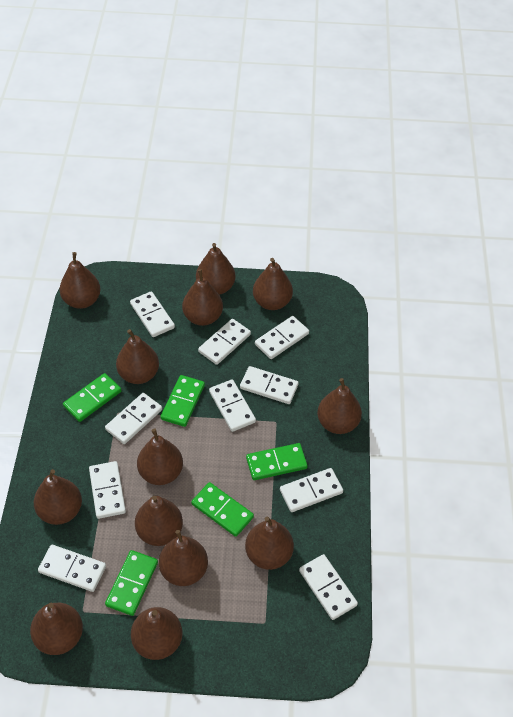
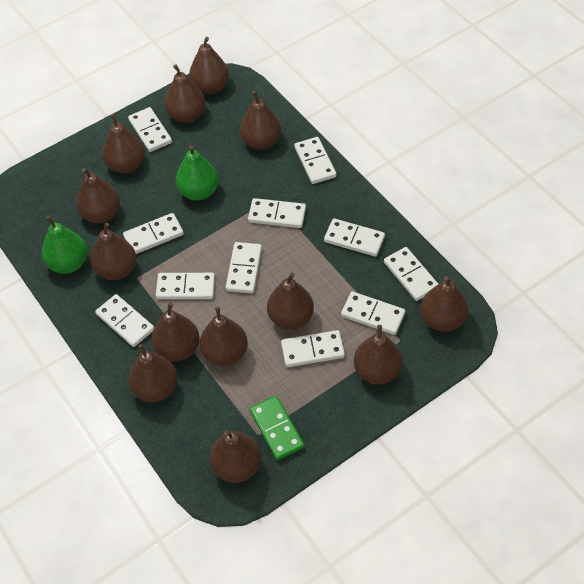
green domino: 5 -> 1
green pear: 0 -> 2
white domino: 10 -> 11

